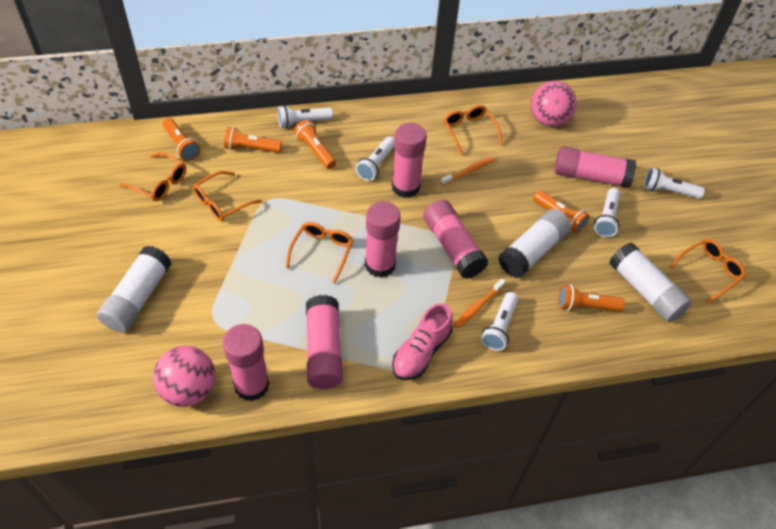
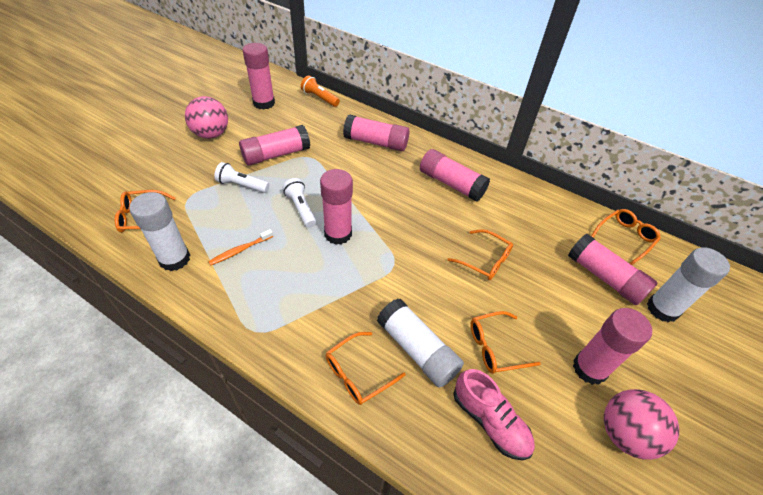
orange flashlight: 5 -> 1
orange toothbrush: 2 -> 1
pink glue stick: 6 -> 7
white flashlight: 5 -> 2

